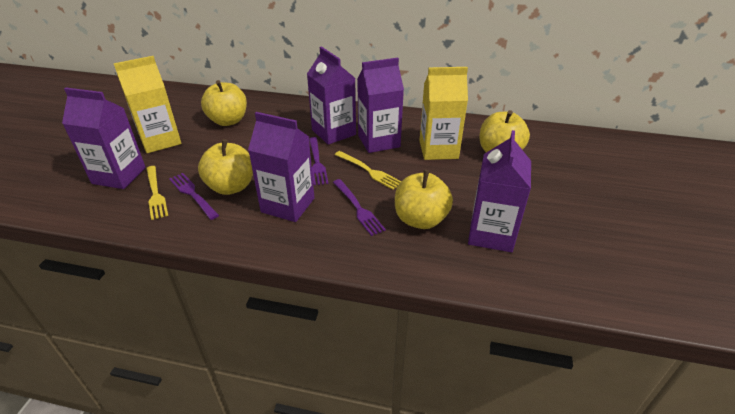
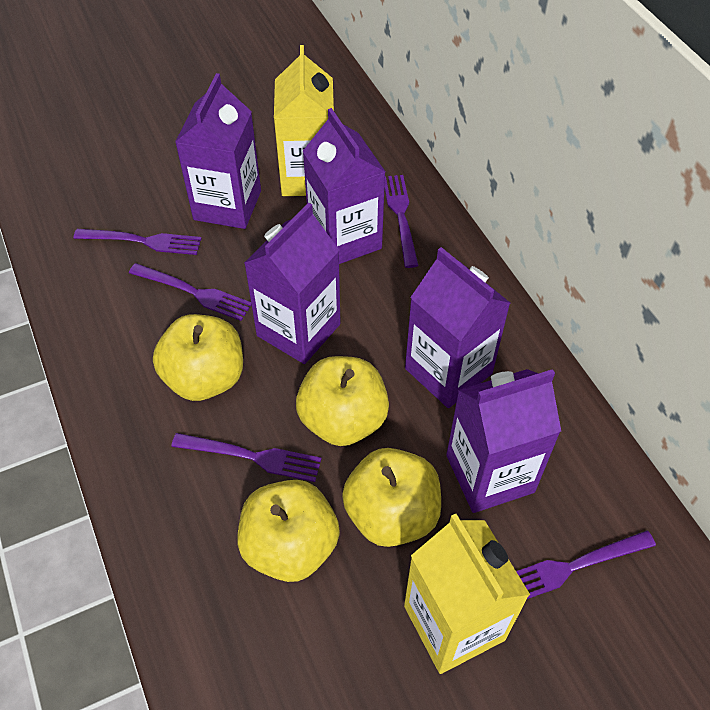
purple fork: 3 -> 5
yellow fork: 2 -> 0

